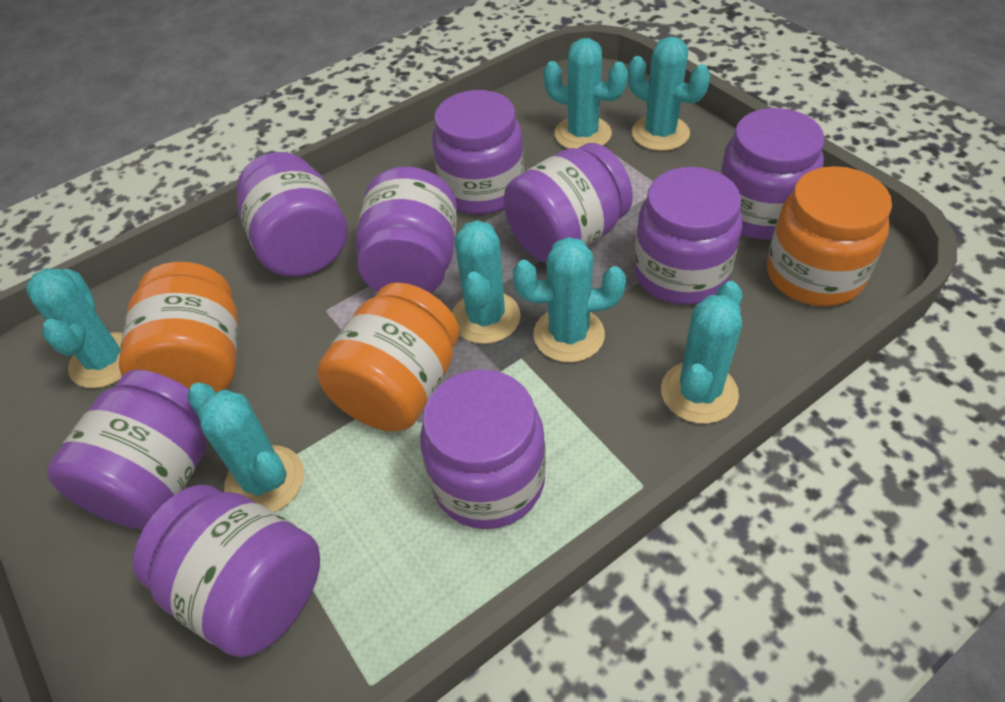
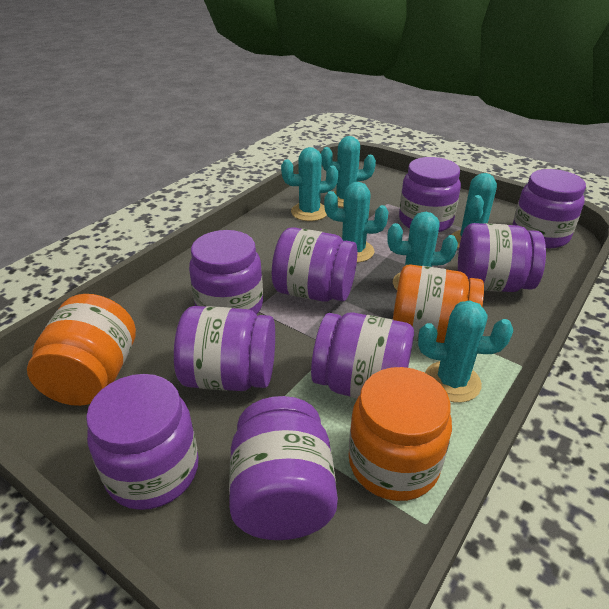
turquoise cactus: 7 -> 6

